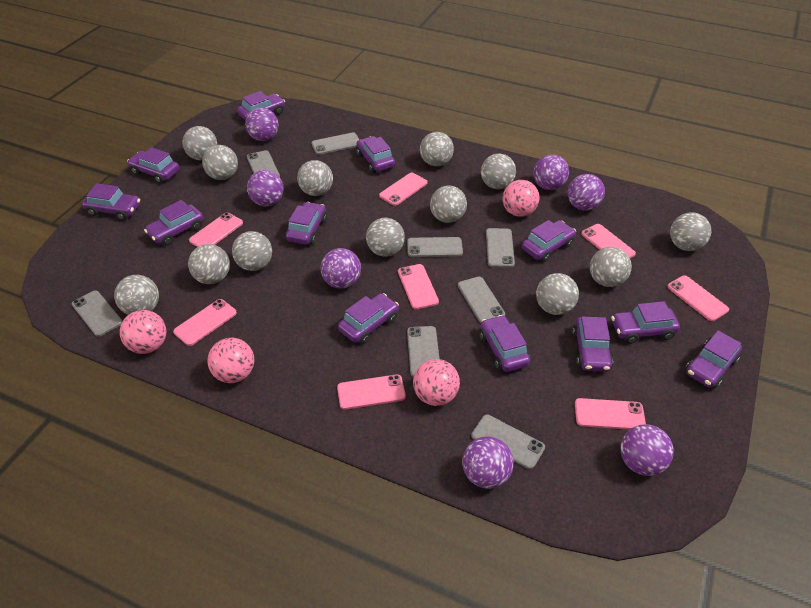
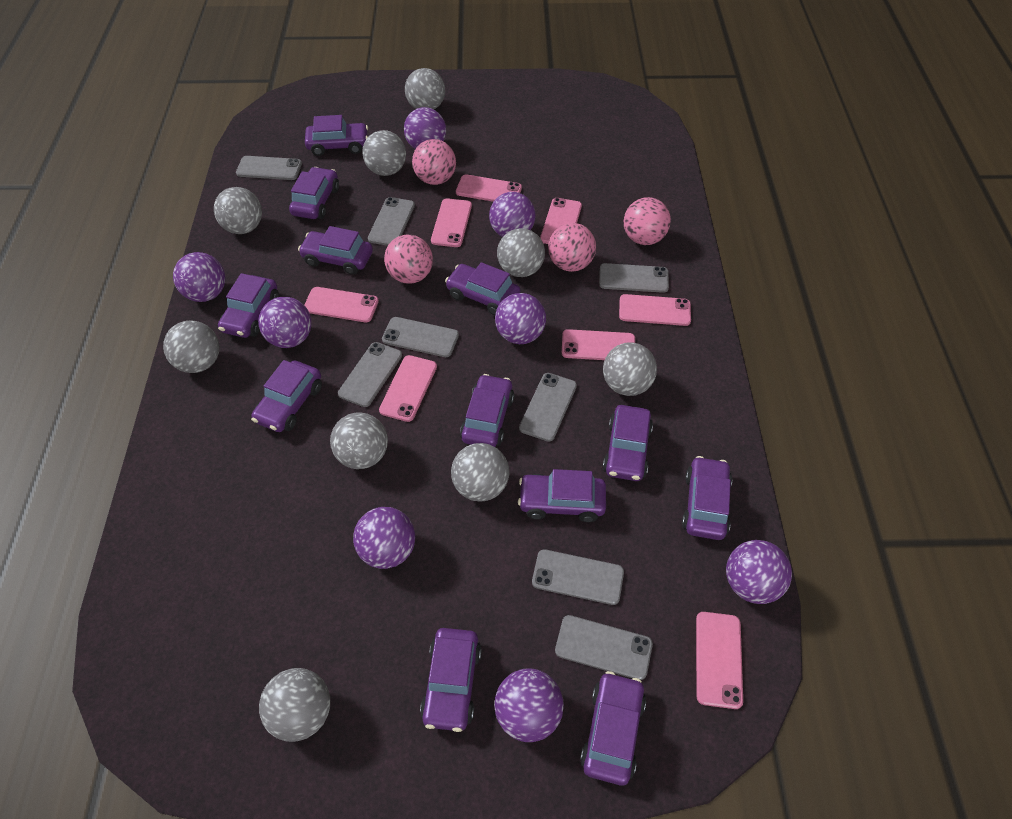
grey ball: 13 -> 9
purple ball: 7 -> 8

